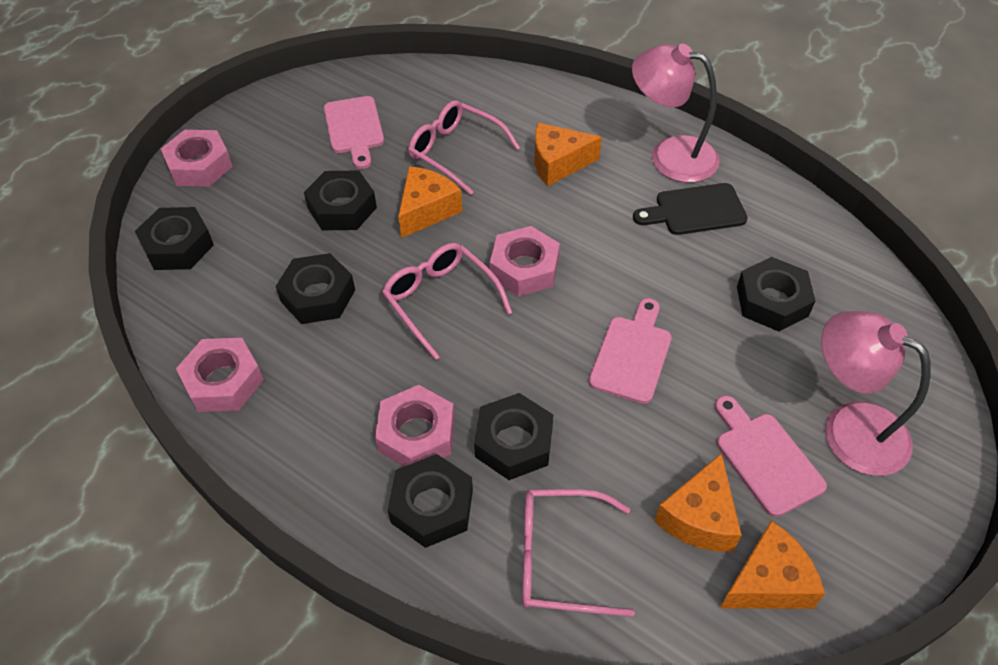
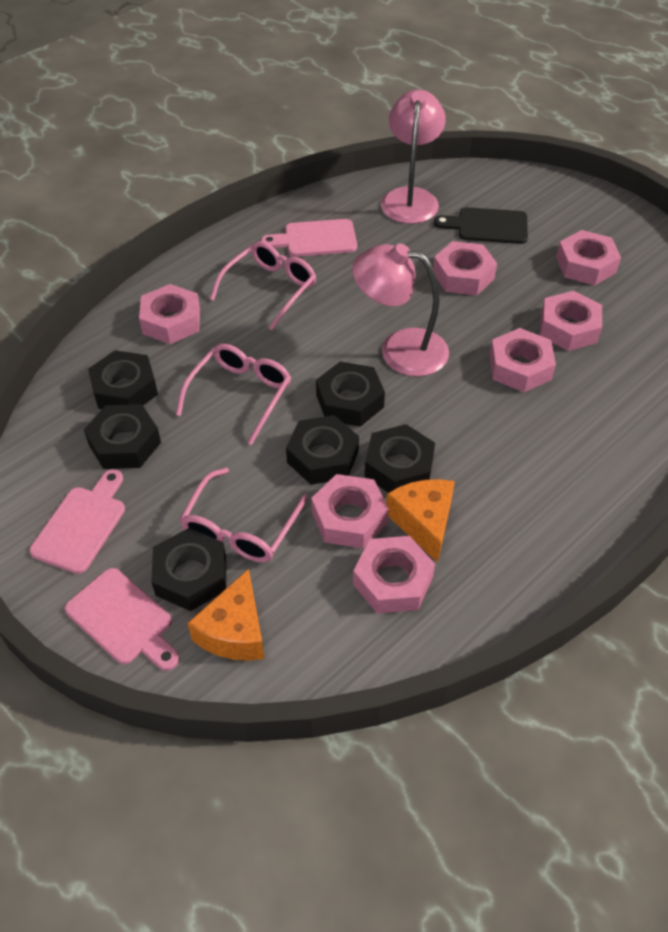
orange cheese: 4 -> 2
pink nut: 4 -> 7

